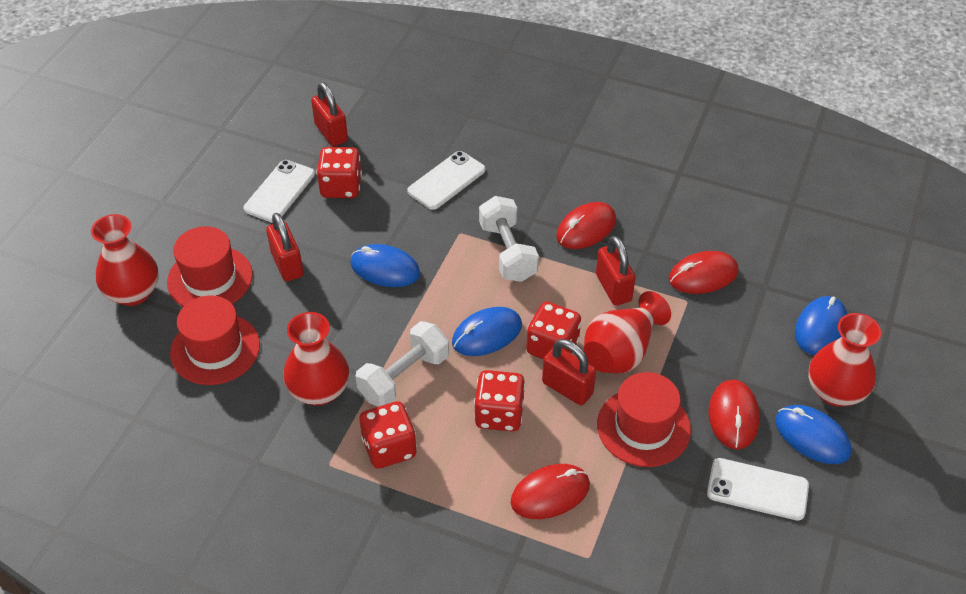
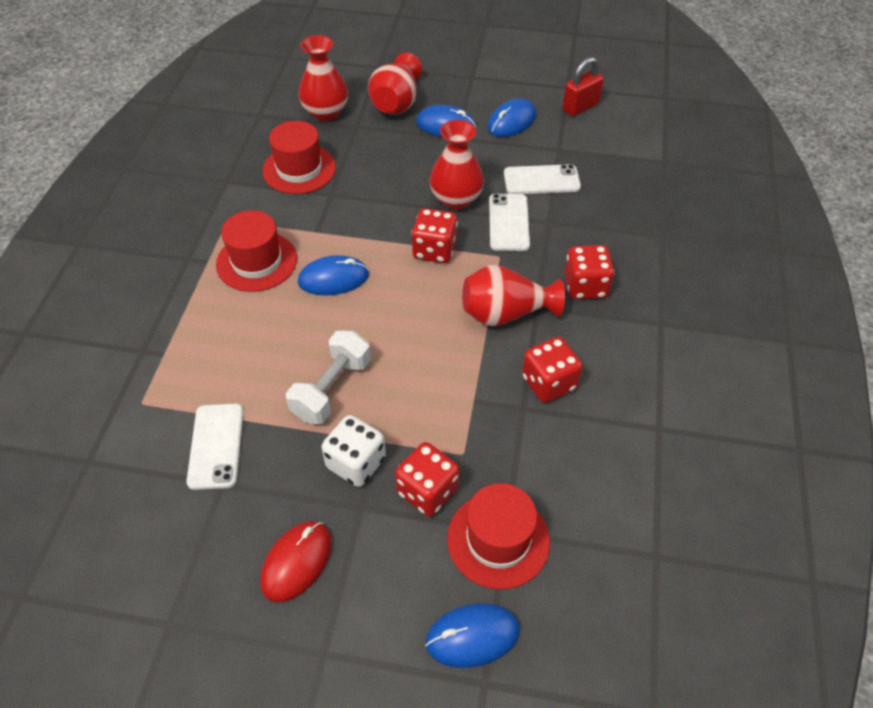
red mouse: 4 -> 1
red padlock: 4 -> 1
white dice: 0 -> 1
white dumbbell: 2 -> 1

